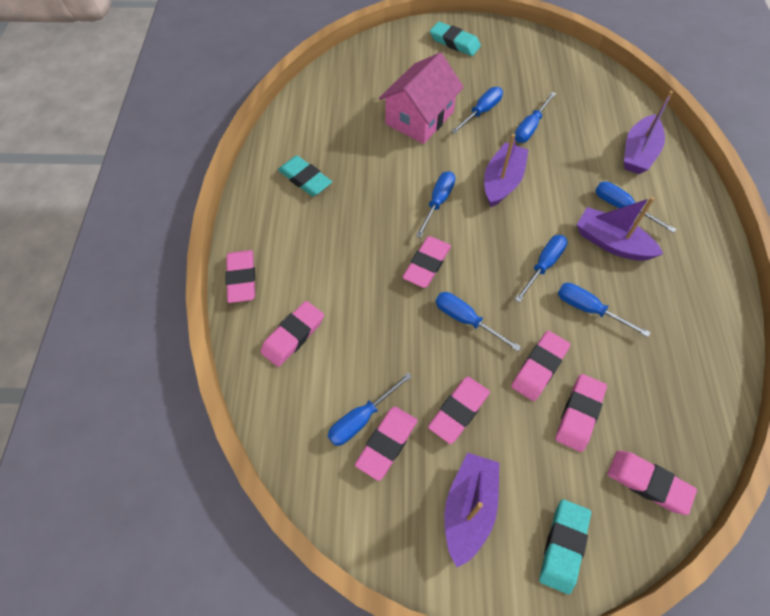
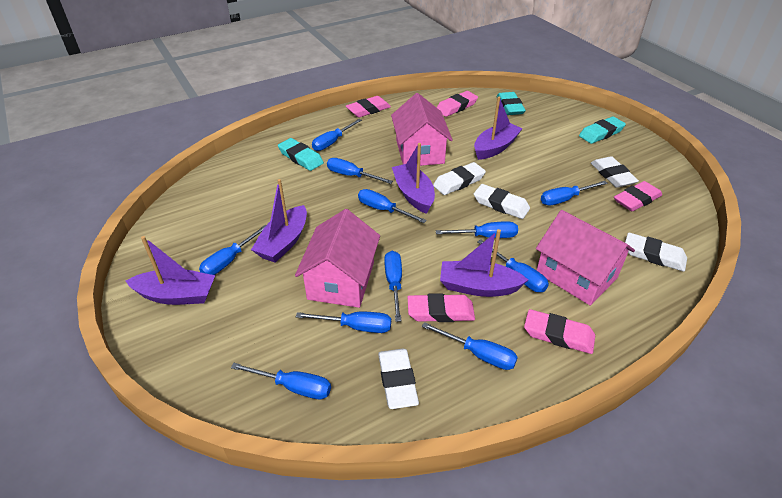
blue screwdriver: 8 -> 11
pink eraser: 8 -> 5
pink house: 1 -> 3
purple boat: 4 -> 5
white eraser: 0 -> 5

